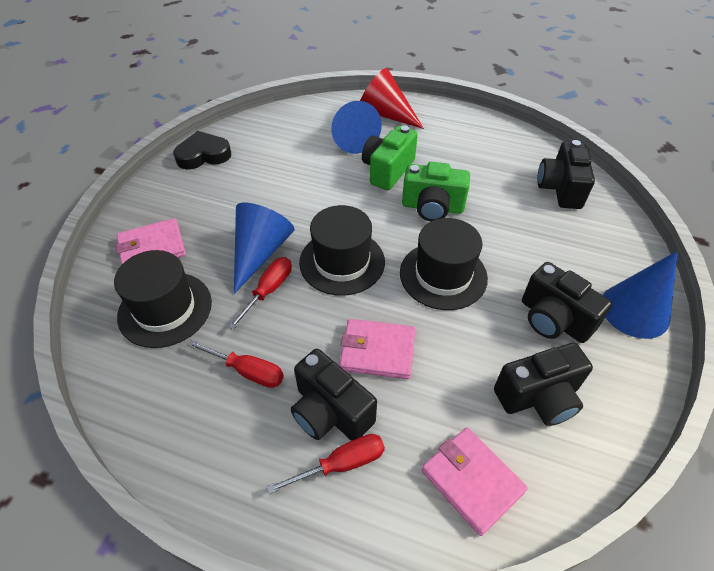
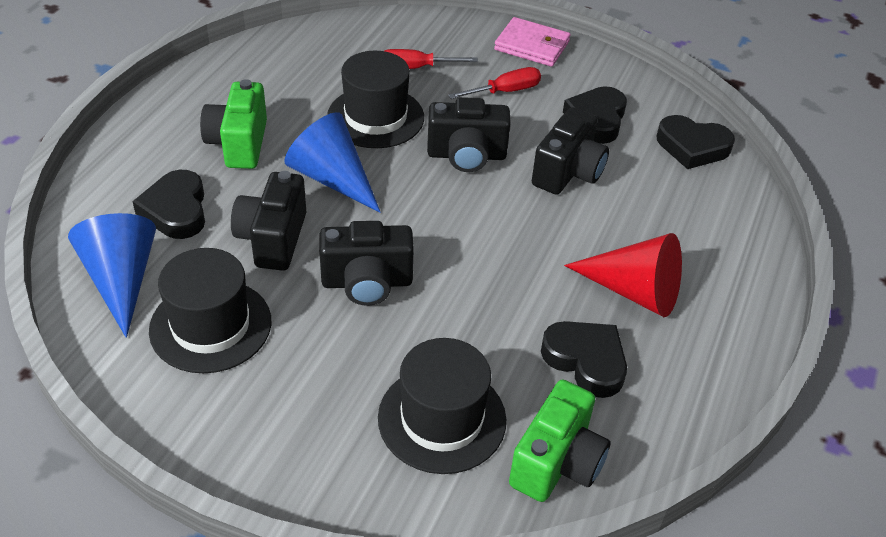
black heart: 1 -> 4
blue cone: 3 -> 2
pink wallet: 3 -> 1
red screwdriver: 3 -> 2

